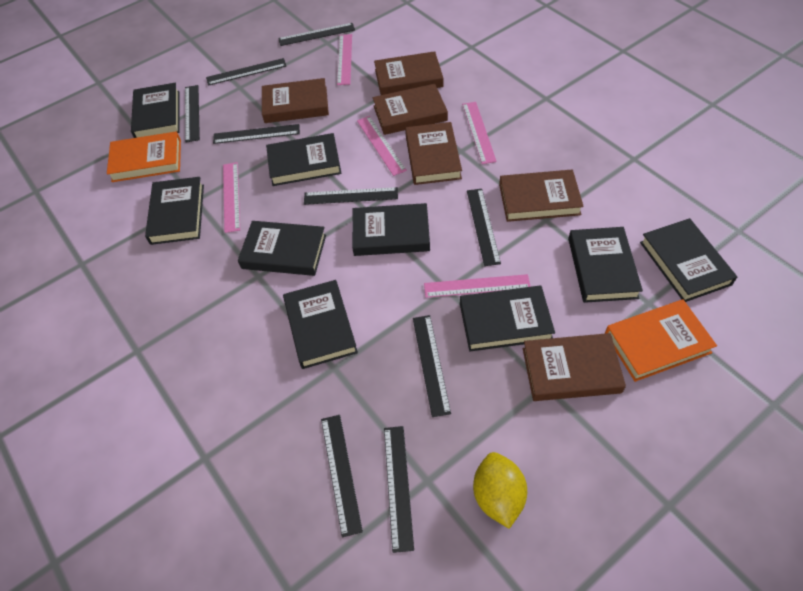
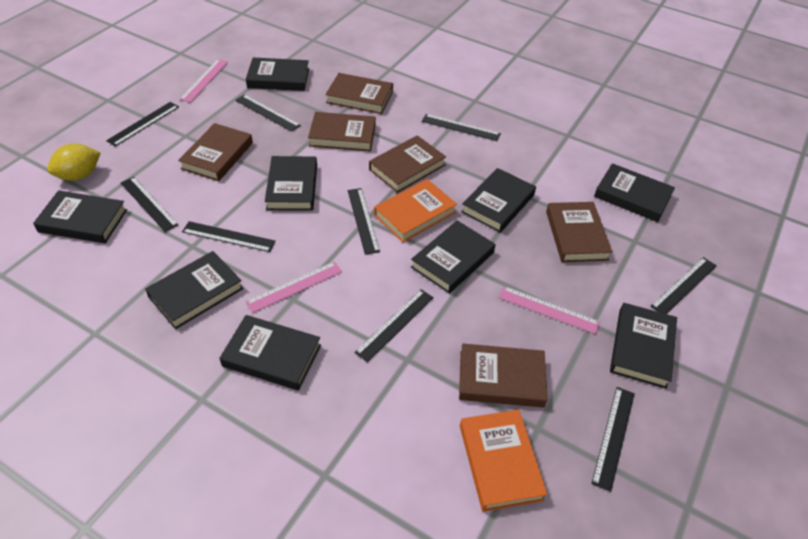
pink ruler: 5 -> 3

